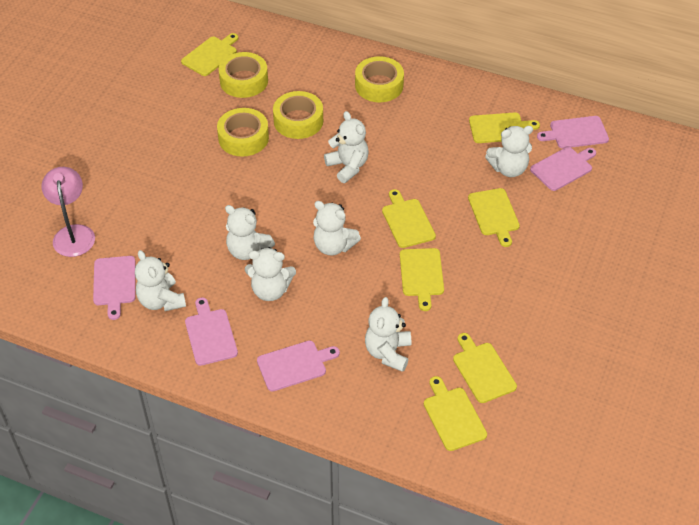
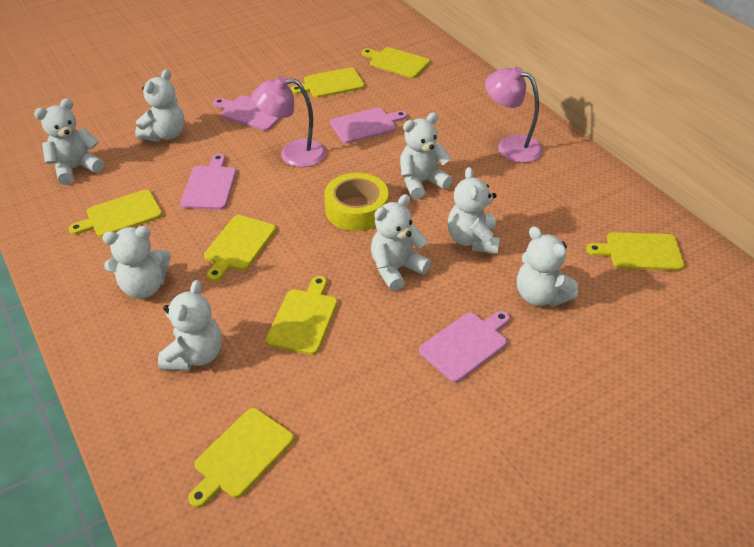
pink cutting board: 5 -> 4
pink lamp: 1 -> 2
white teddy bear: 7 -> 8
yellow tape: 4 -> 1

